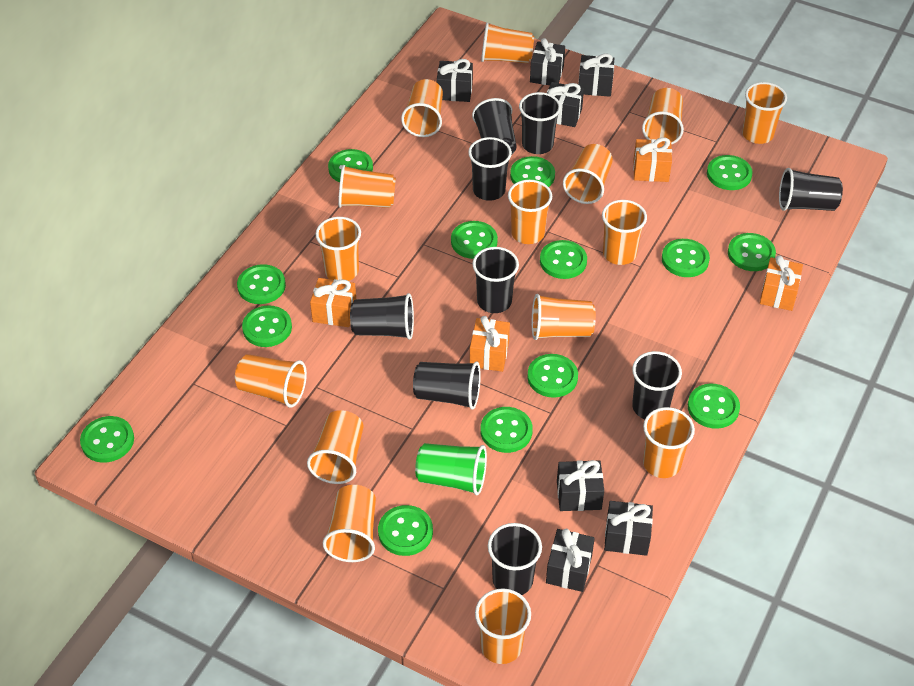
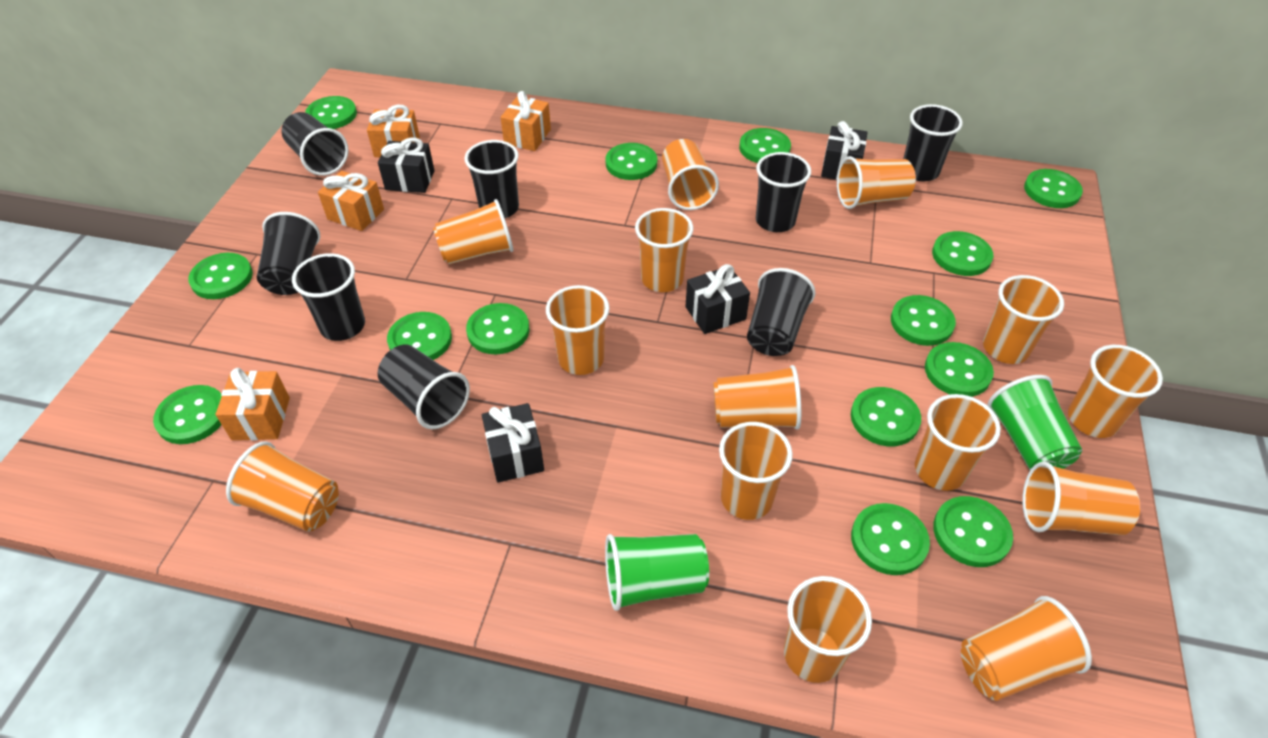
black cup: 9 -> 8
black gift: 7 -> 4
green cup: 1 -> 2
orange cup: 15 -> 14

